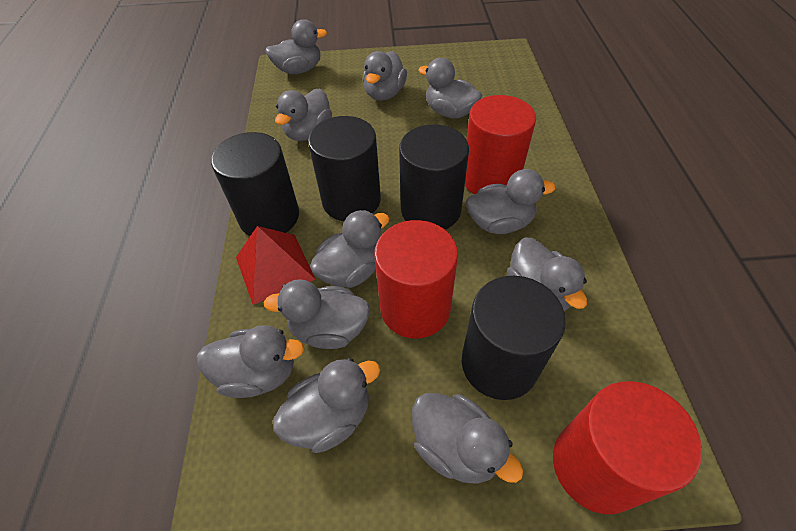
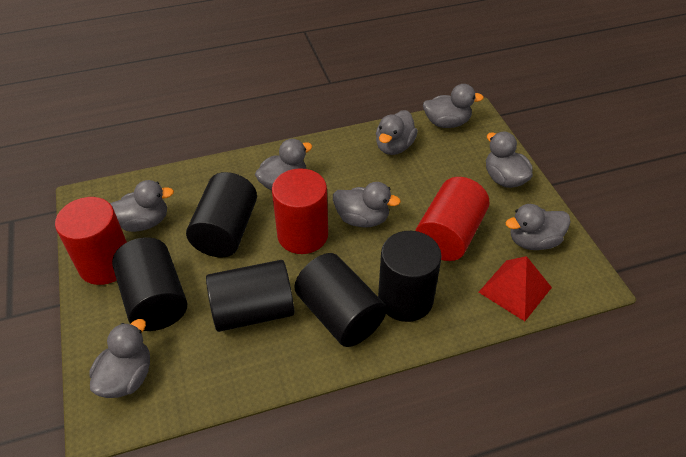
black cylinder: 4 -> 5
grey duck: 11 -> 8

